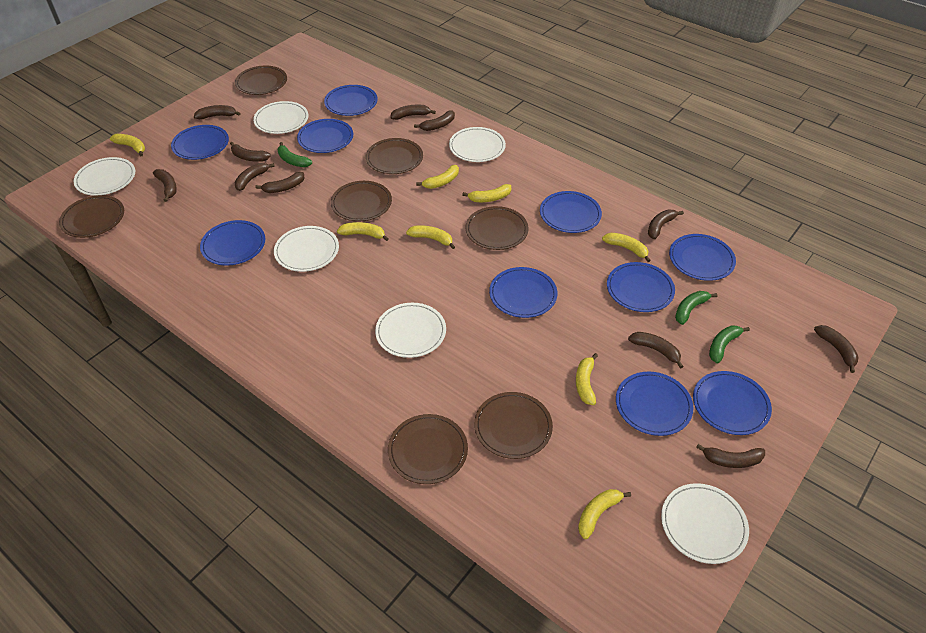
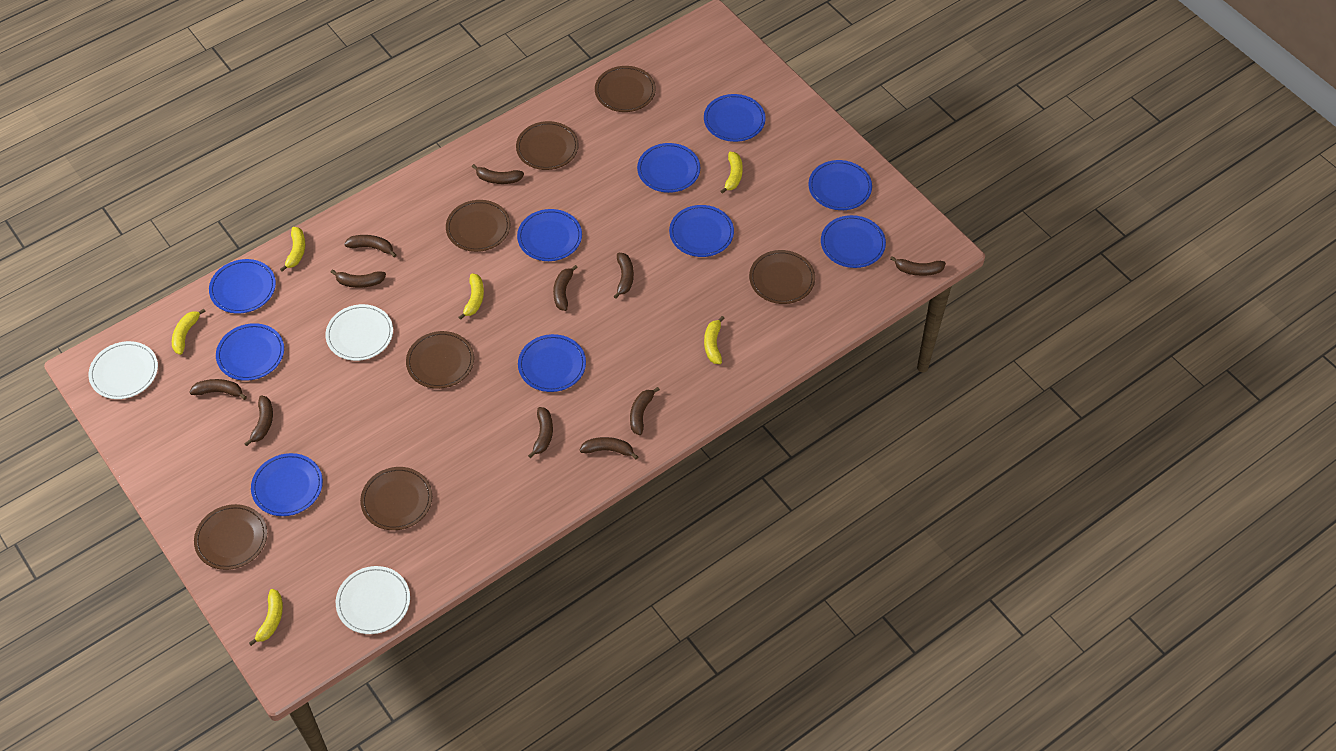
green banana: 3 -> 0
white plate: 6 -> 3
yellow banana: 8 -> 6

